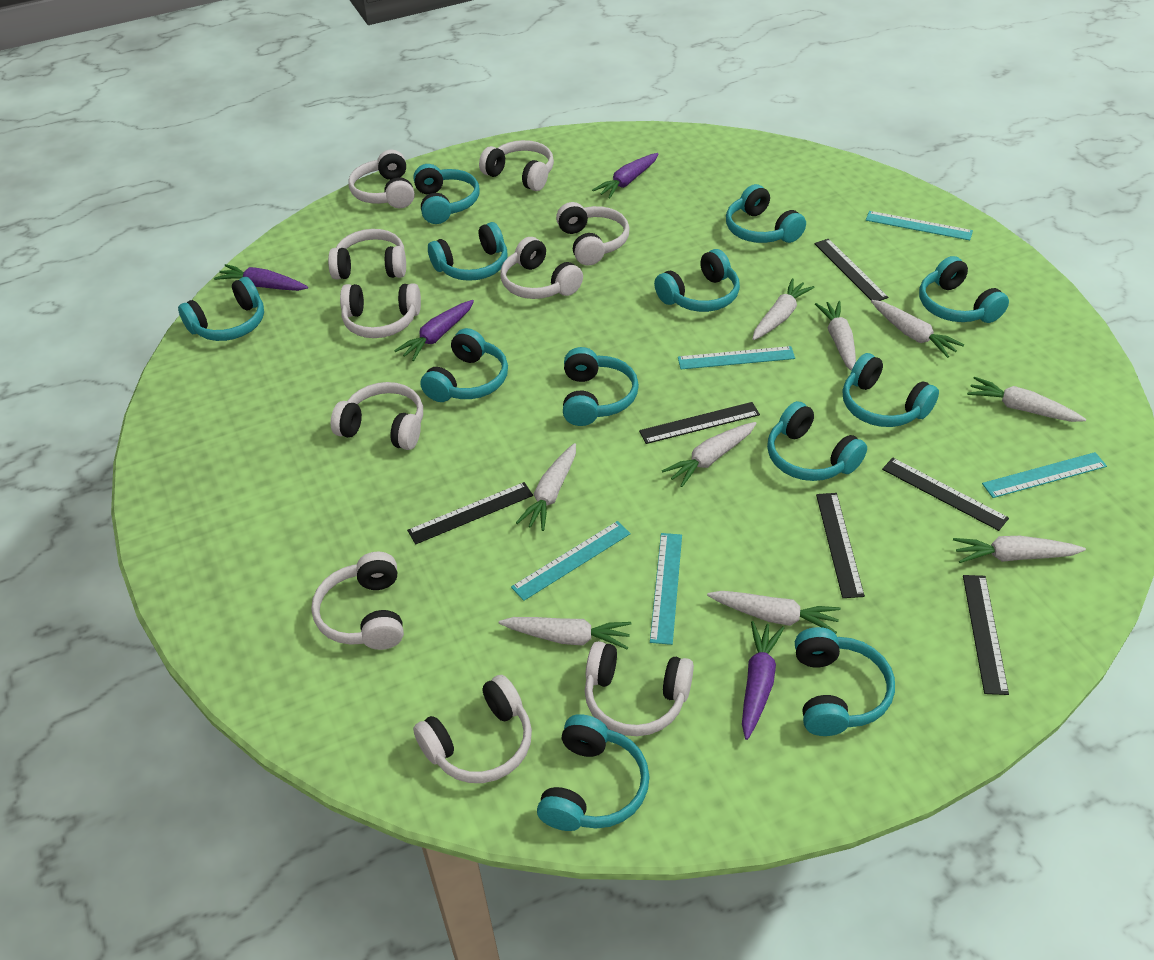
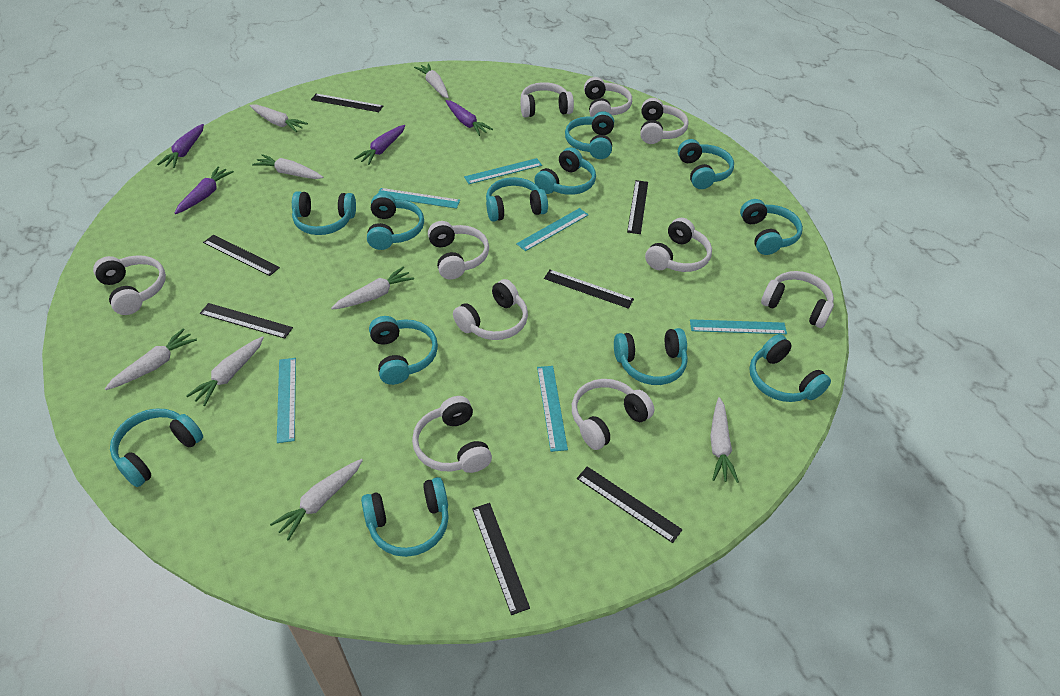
black ruler: 6 -> 7
turquoise ruler: 5 -> 6
white carrot: 9 -> 8

